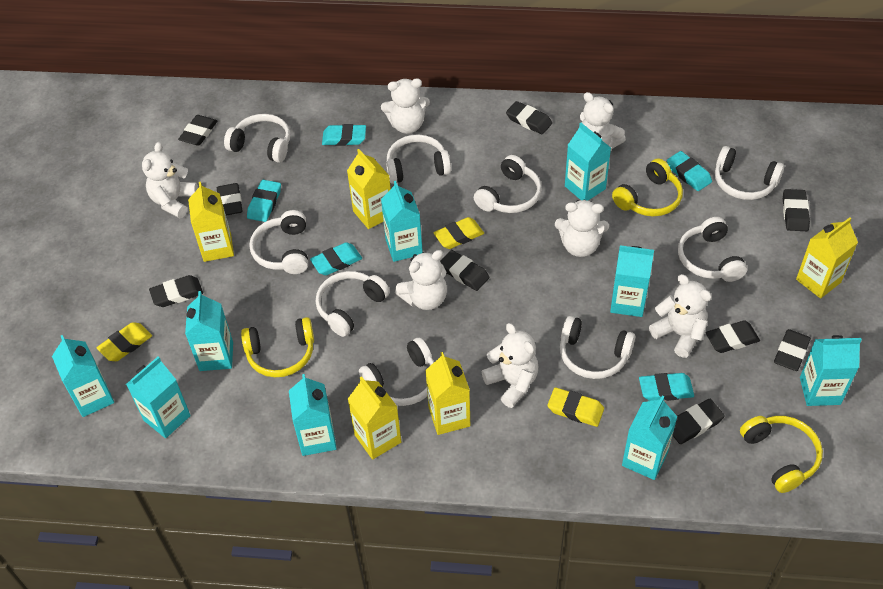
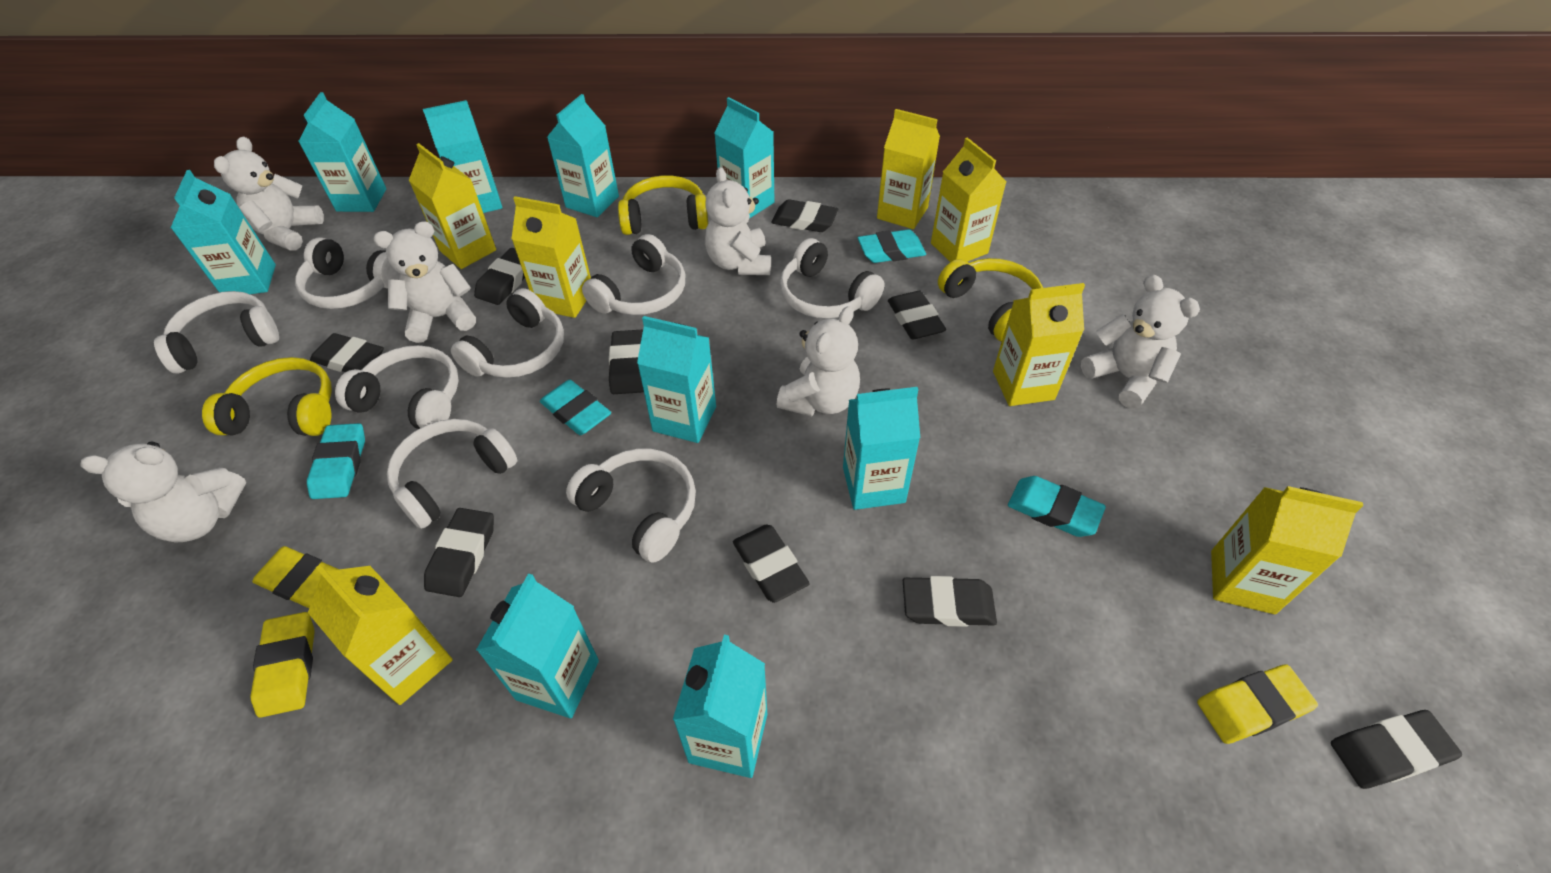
turquoise eraser: 5 -> 4
white headphones: 9 -> 8
white teddy bear: 7 -> 6
yellow carton: 5 -> 7

